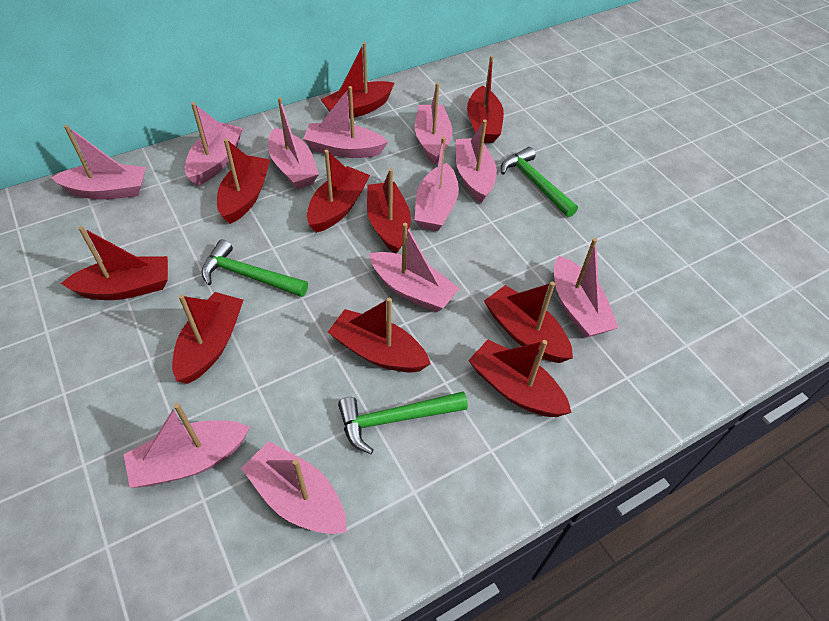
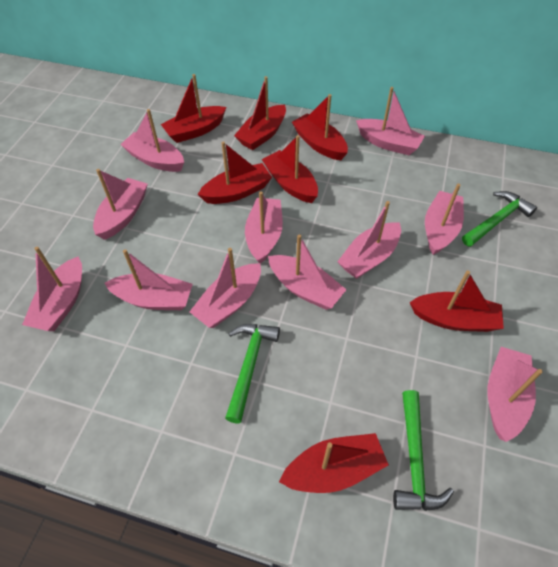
red boat: 10 -> 7

